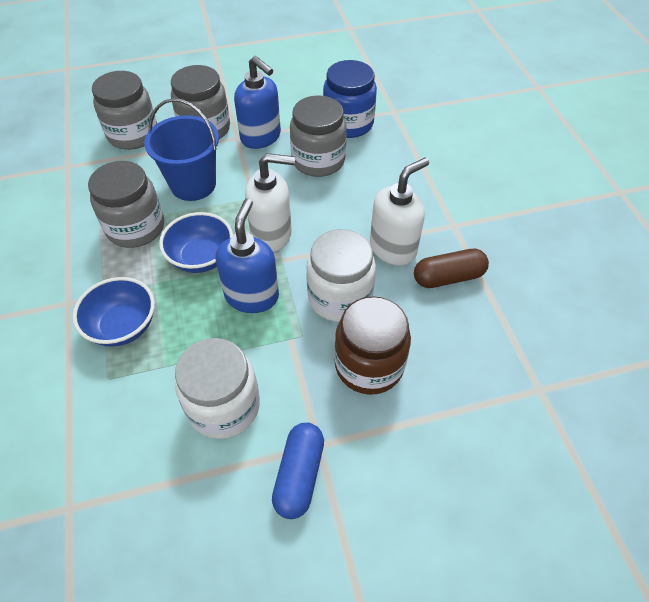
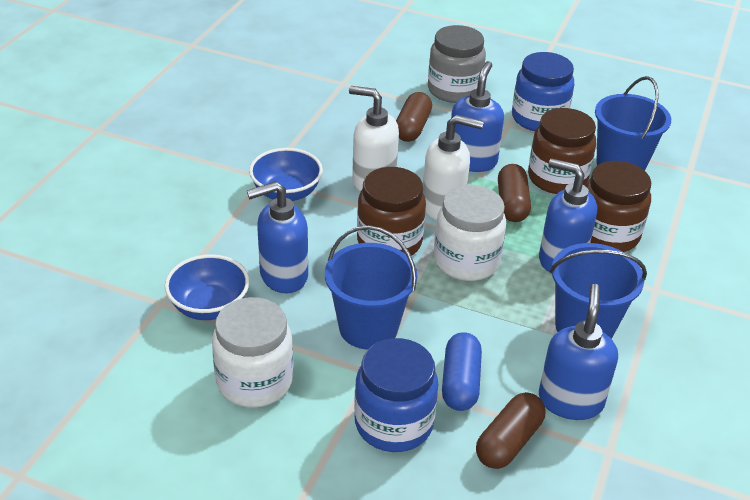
blue bucket: 1 -> 3
blue jar: 1 -> 2
blue soap dispenser: 2 -> 4
brown capsule: 1 -> 3
brown jar: 1 -> 3
grey jar: 4 -> 1

